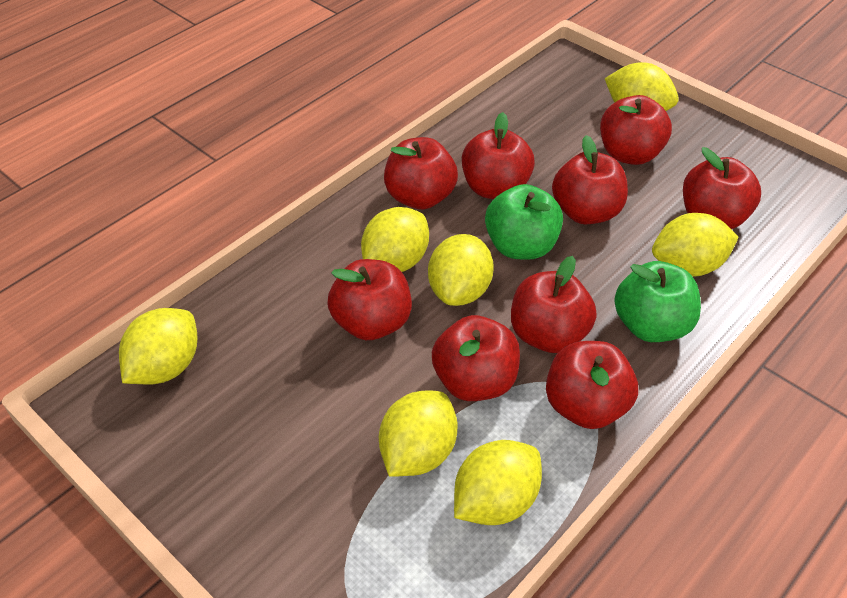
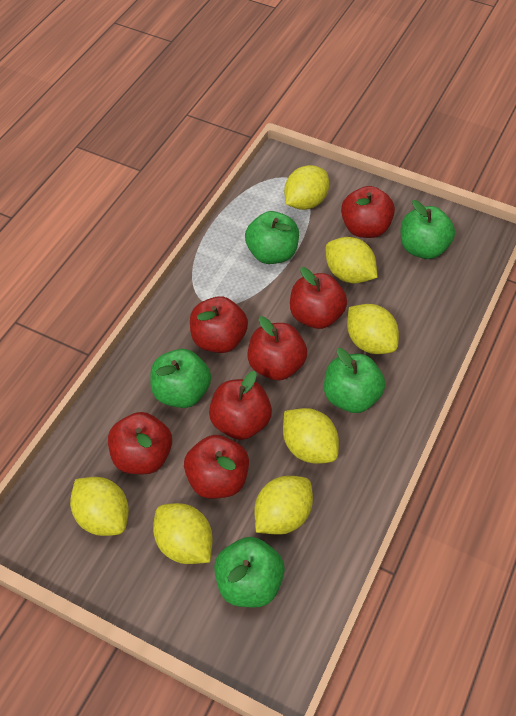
green apple: 2 -> 5
red apple: 9 -> 7

